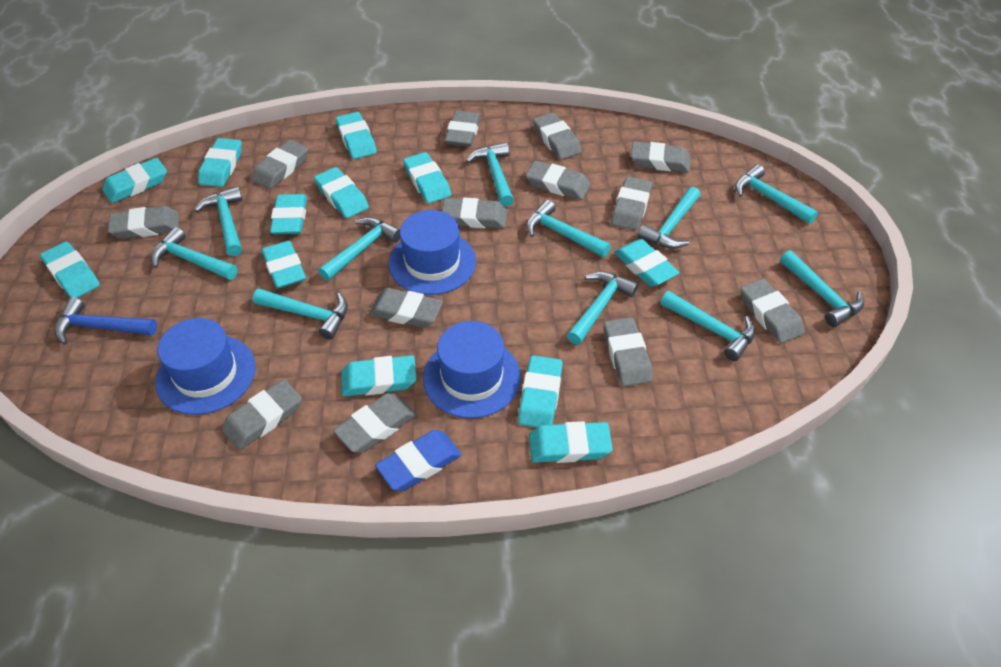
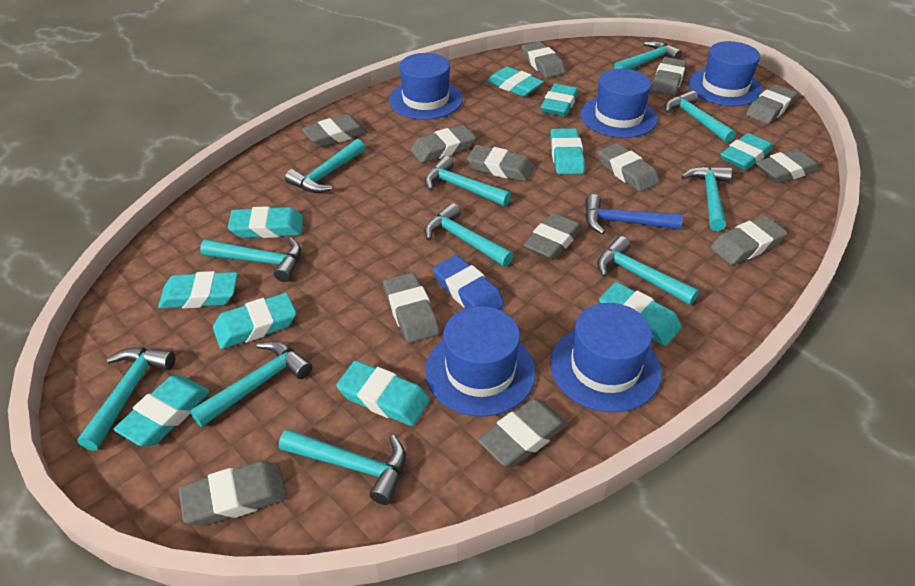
blue hat: 3 -> 5
turquoise eraser: 12 -> 10

